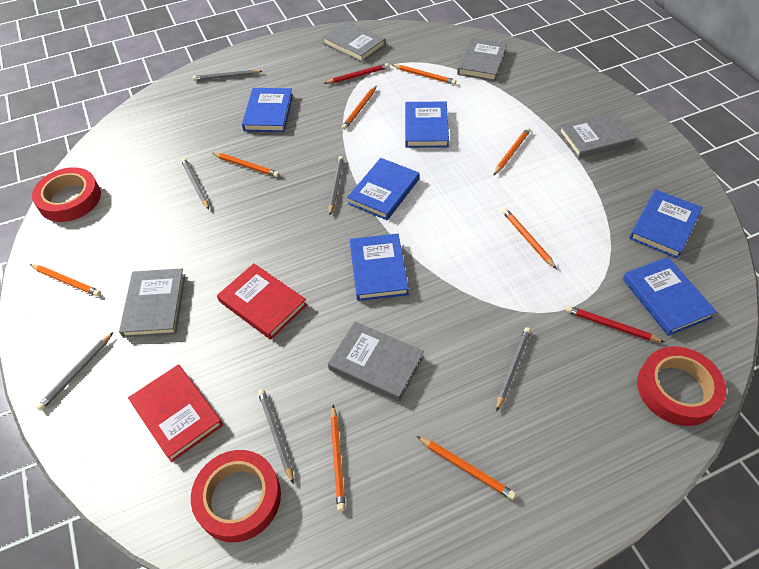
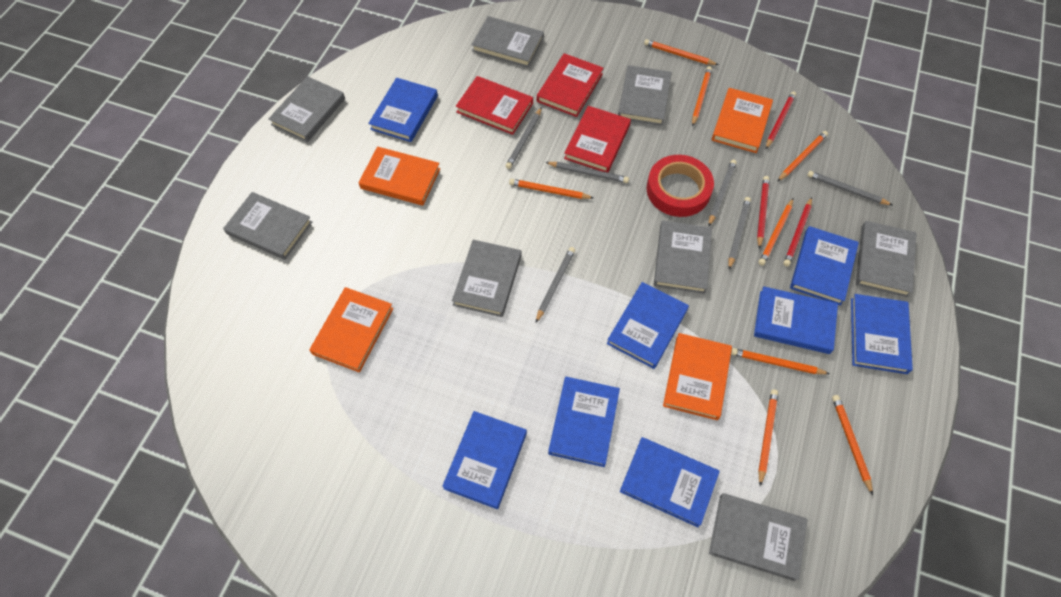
blue book: 6 -> 8
grey book: 5 -> 8
orange book: 0 -> 4
red book: 2 -> 3
red pencil: 2 -> 3
red tape: 3 -> 1

